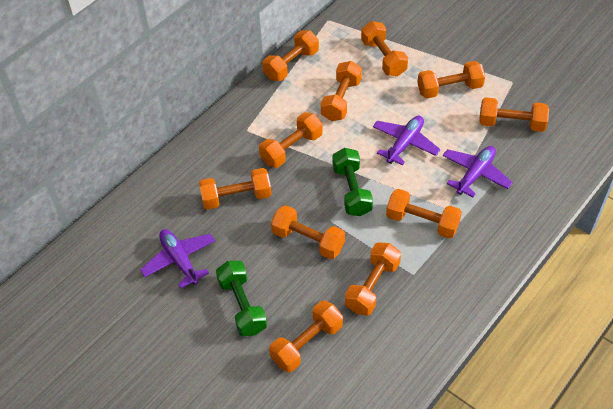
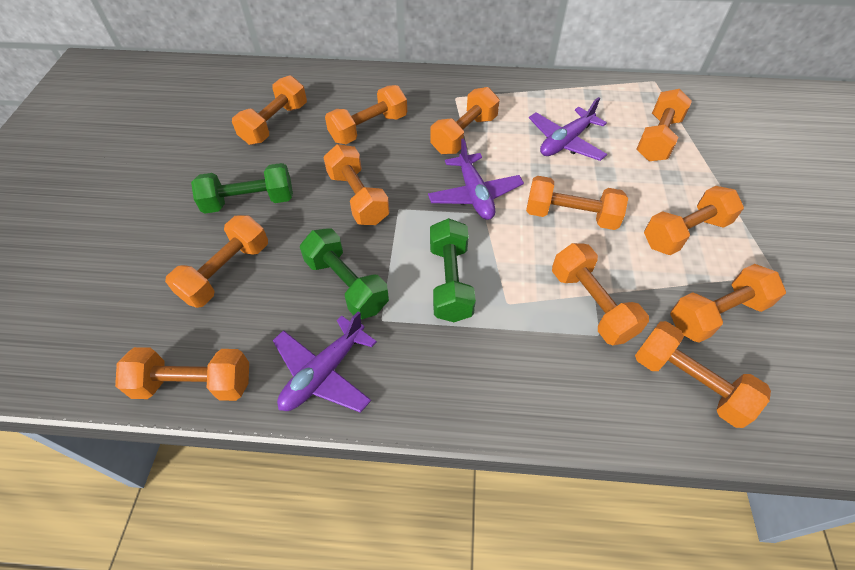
green dumbbell: 2 -> 3
orange dumbbell: 11 -> 12

